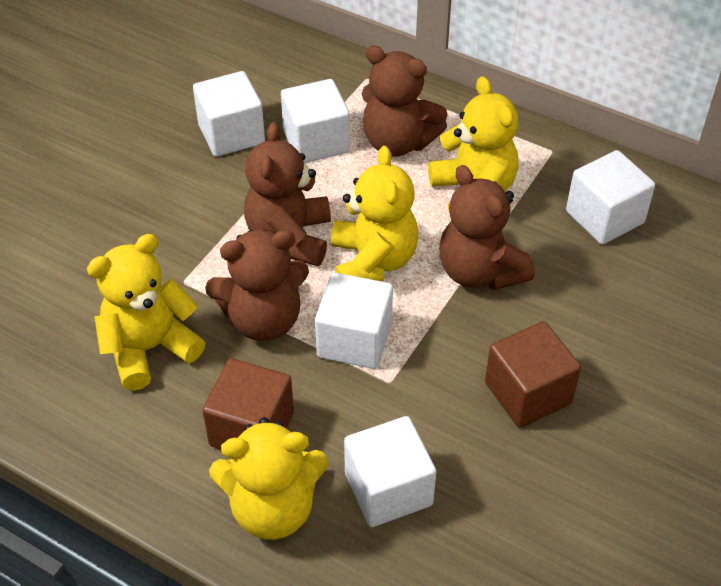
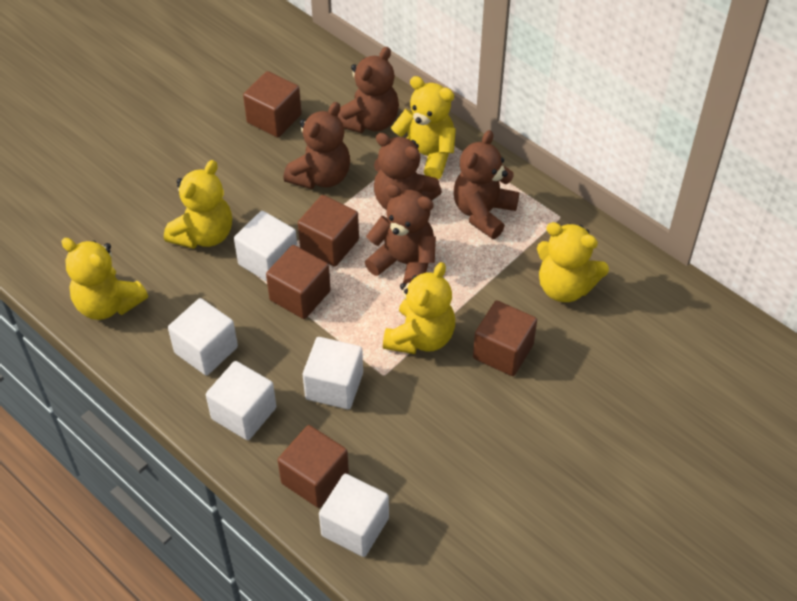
brown cube: 2 -> 5
brown teddy bear: 4 -> 5
yellow teddy bear: 4 -> 5

